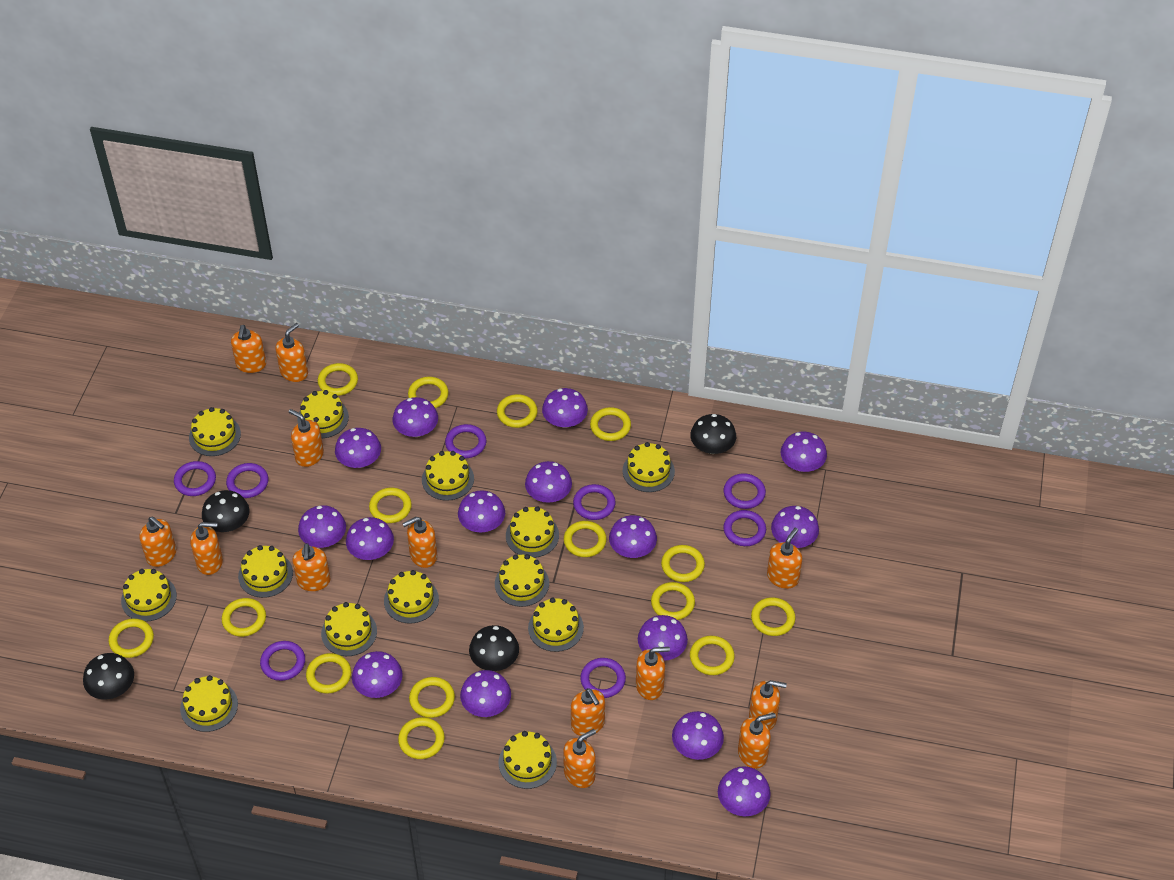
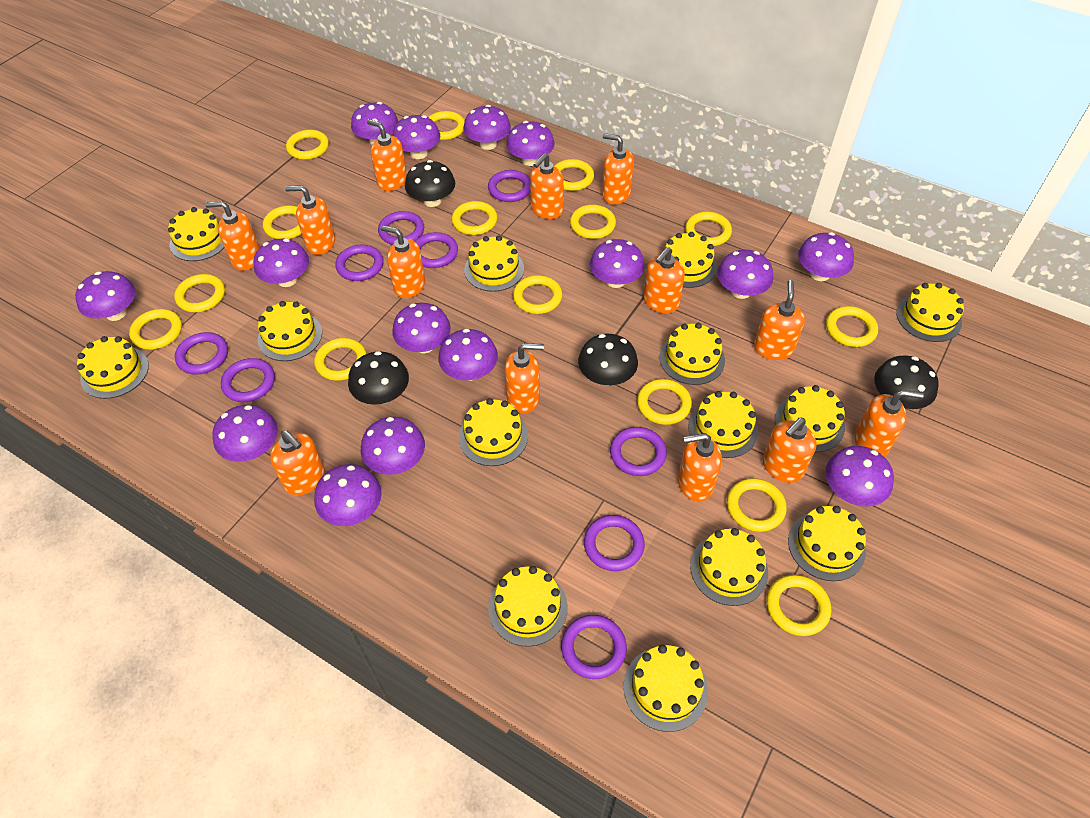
purple ring: 8 -> 9
yellow cake: 13 -> 14

